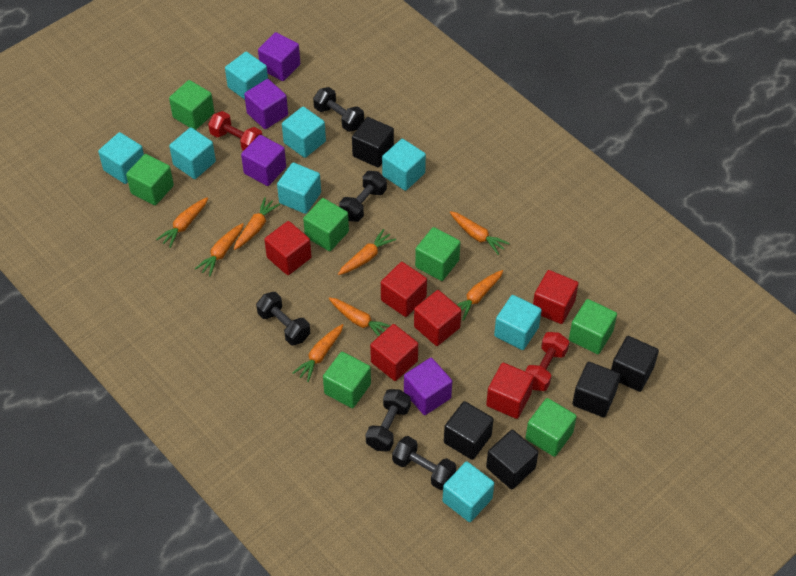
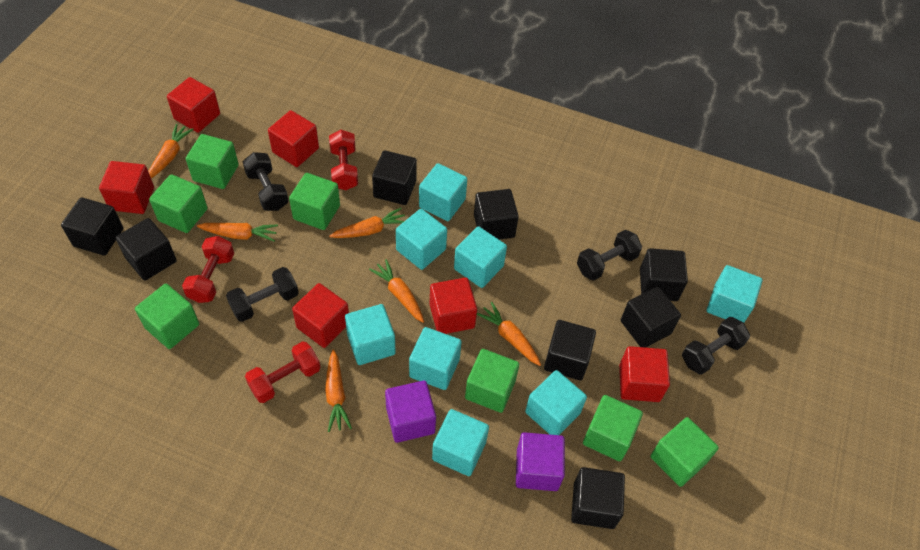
black cube: 5 -> 8
black dumbbell: 5 -> 4
orange carrot: 8 -> 6
purple cube: 4 -> 2
red dumbbell: 2 -> 3

